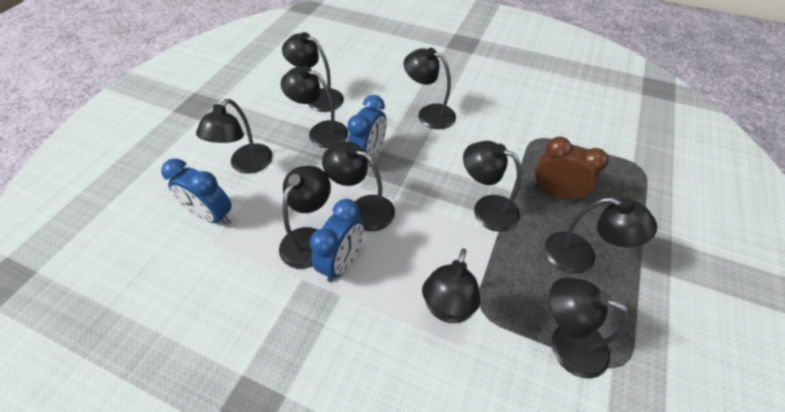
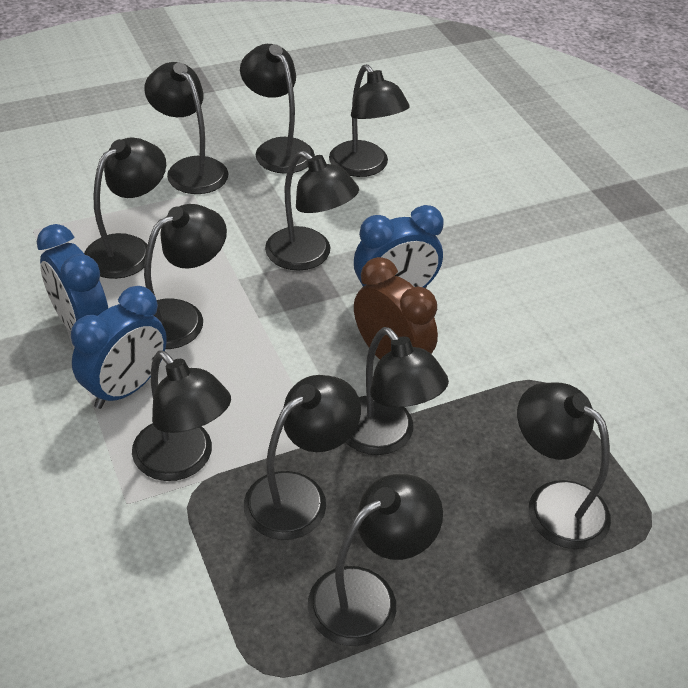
black lamp: 10 -> 11

